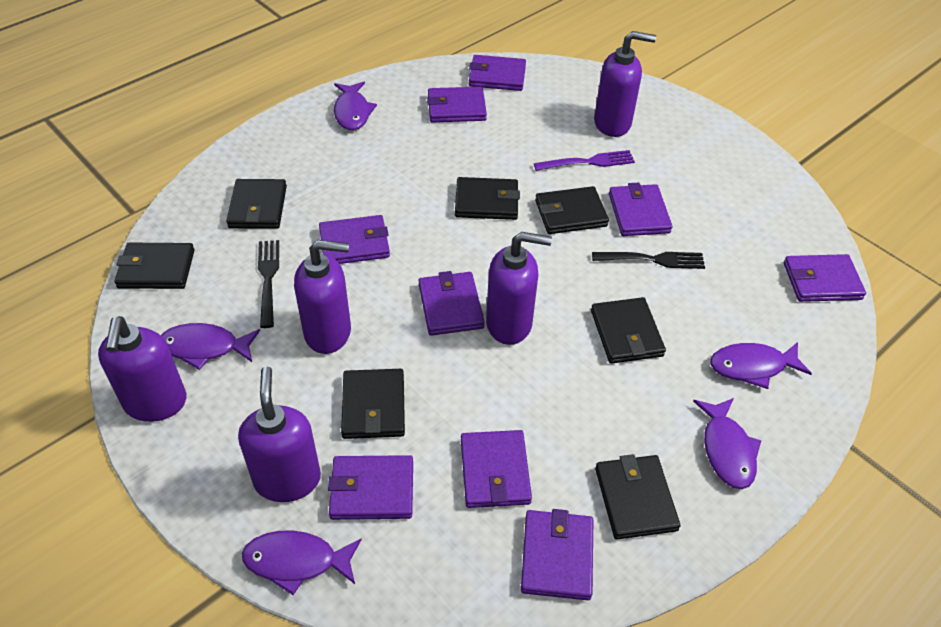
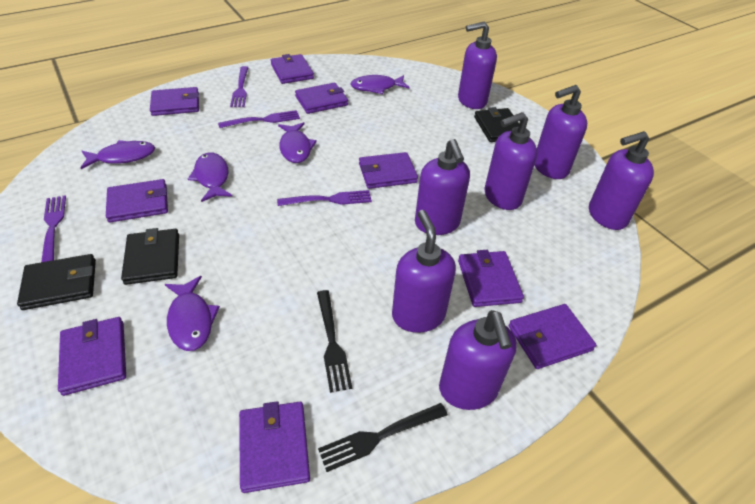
black wallet: 7 -> 3
purple fork: 1 -> 4
purple soap dispenser: 5 -> 7

